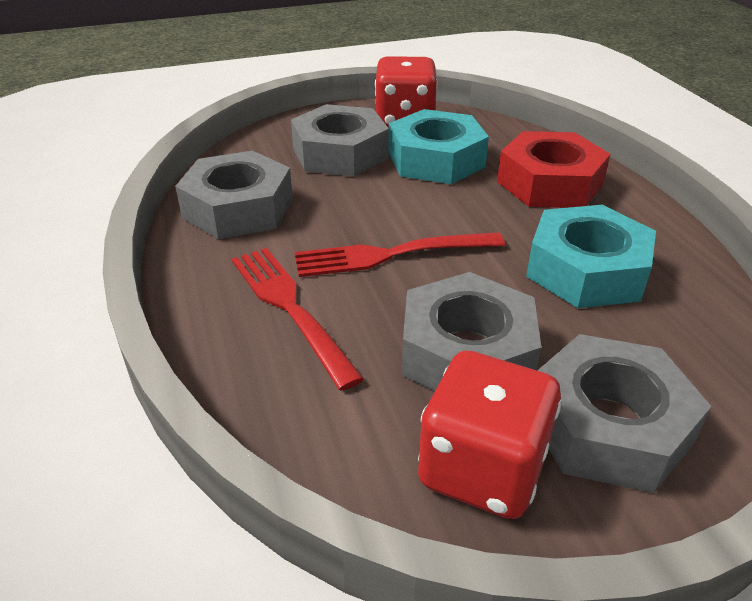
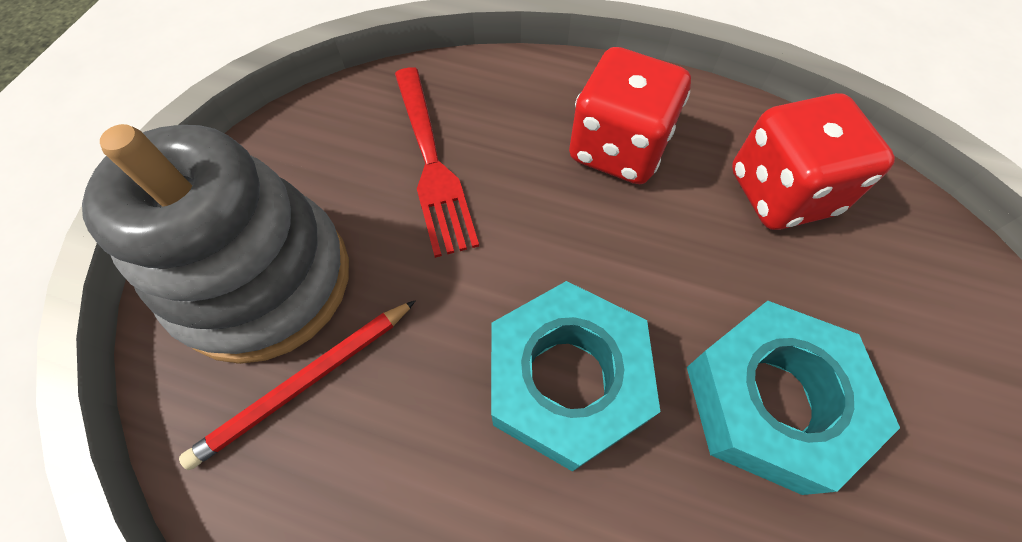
grey nut: 4 -> 0
grey stacking toy: 0 -> 1
red fork: 2 -> 1
red nut: 1 -> 0
red pencil: 0 -> 1

